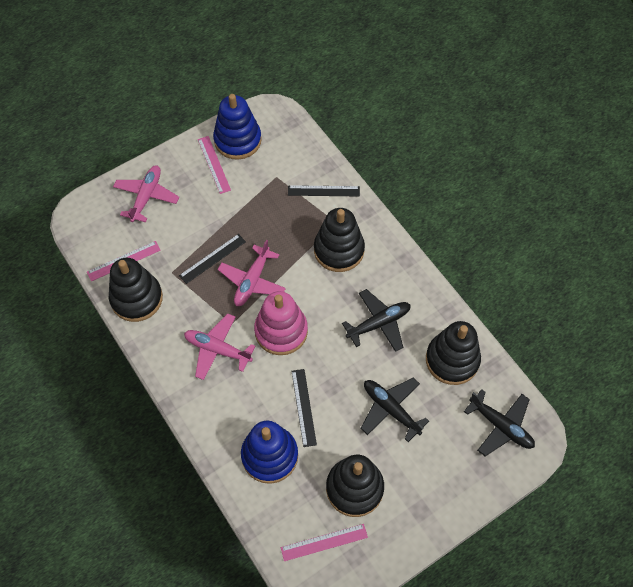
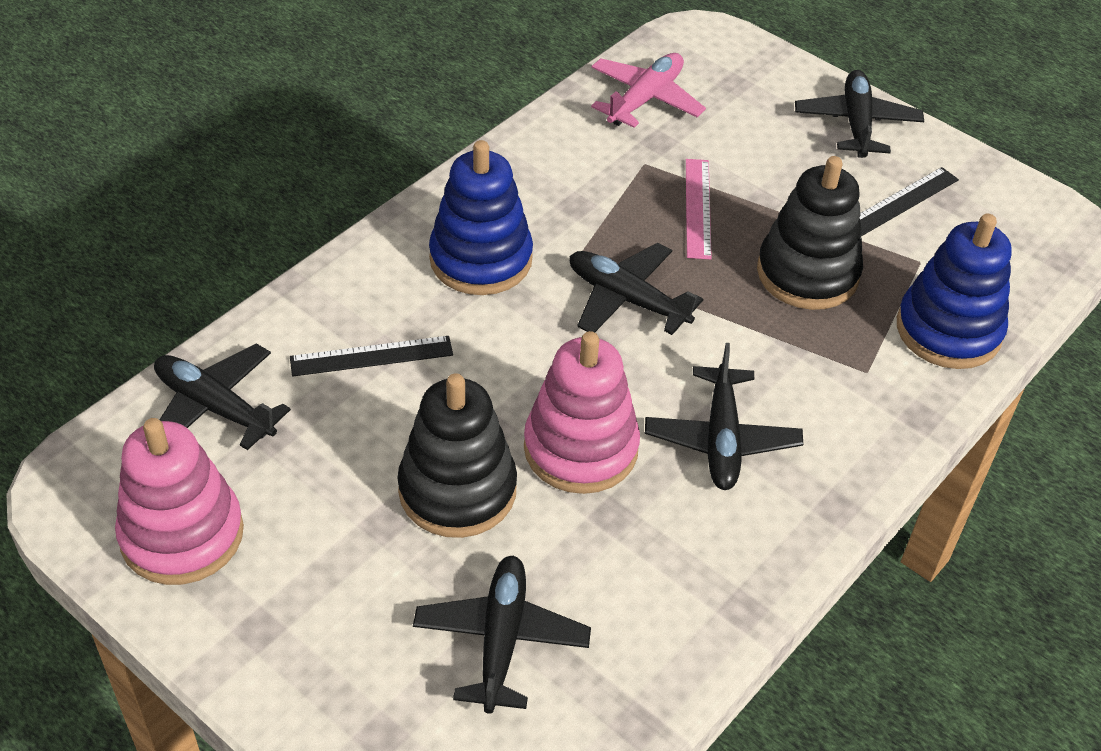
black plane: 3 -> 5
black ruler: 3 -> 2
black stacking toy: 4 -> 2
pink plane: 3 -> 1
pink ruler: 3 -> 1
pink stacking toy: 1 -> 2

